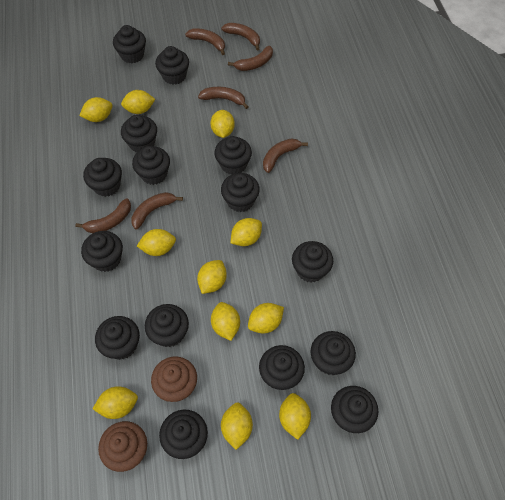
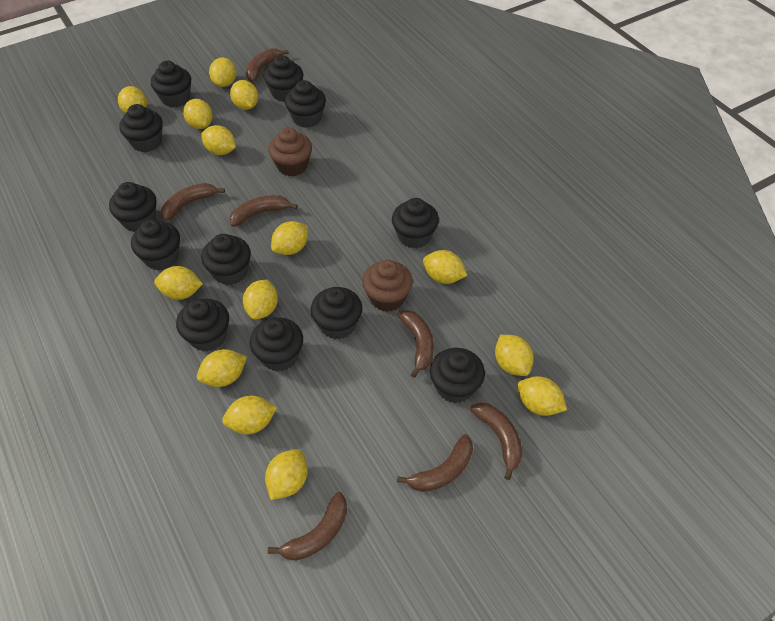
black cupcake: 15 -> 12
yellow lemon: 11 -> 14

